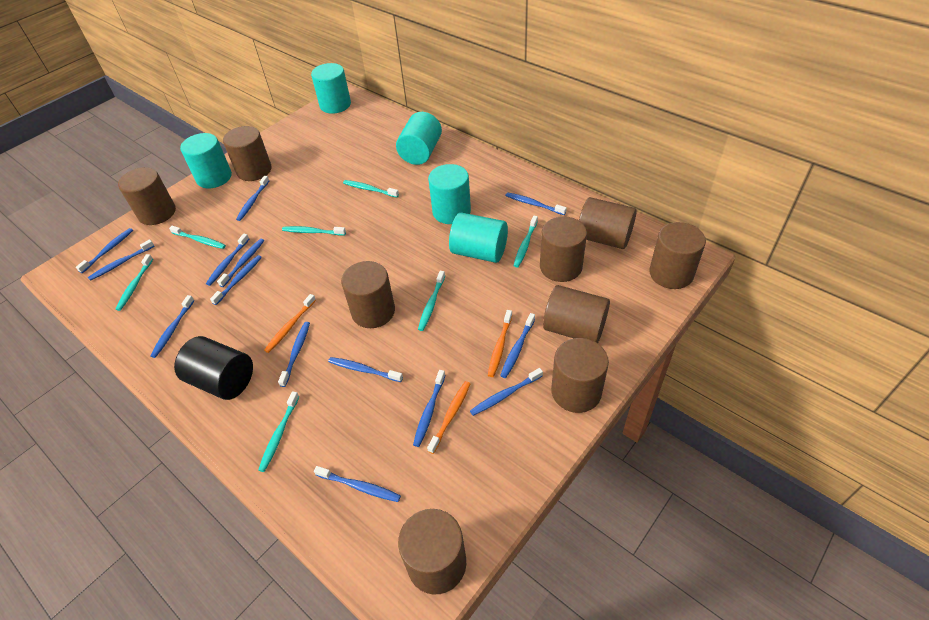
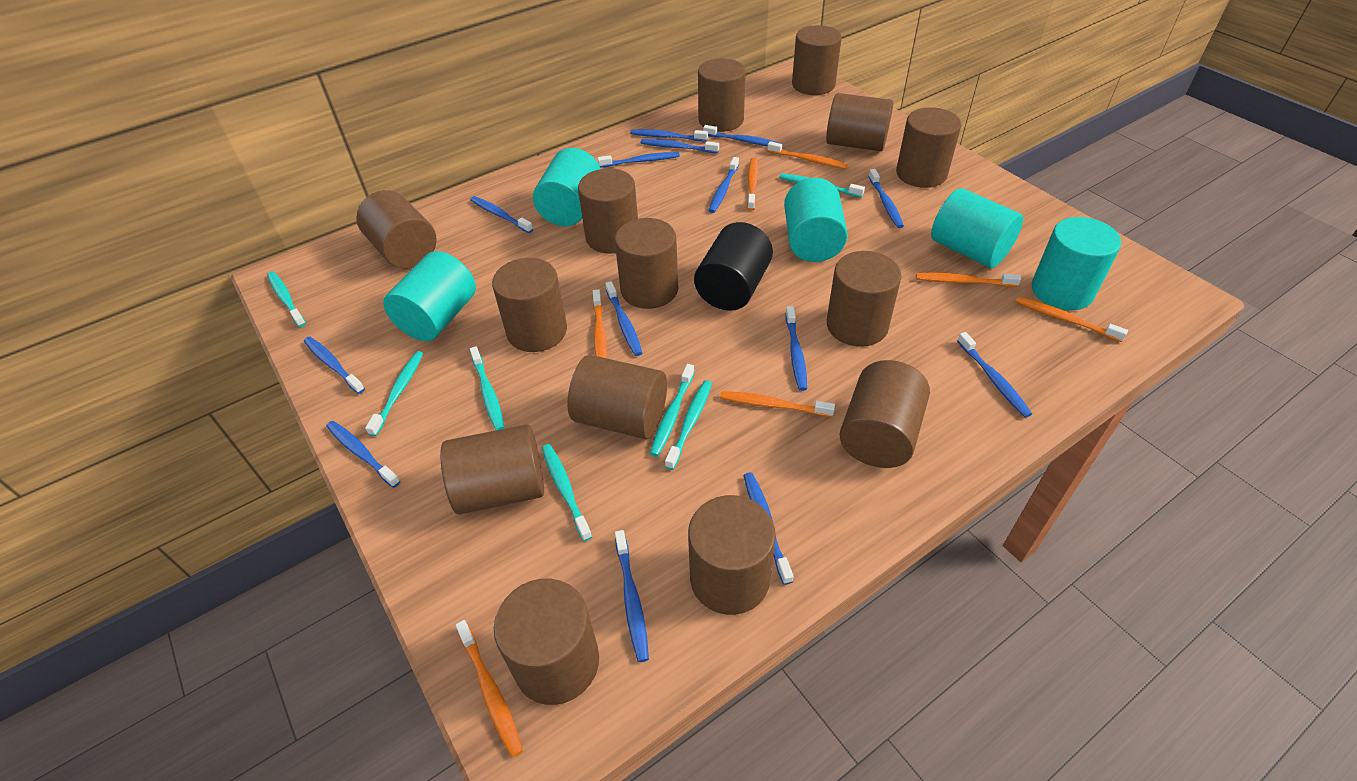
brown cylinder: 9 -> 14
orange toothbrush: 3 -> 7

